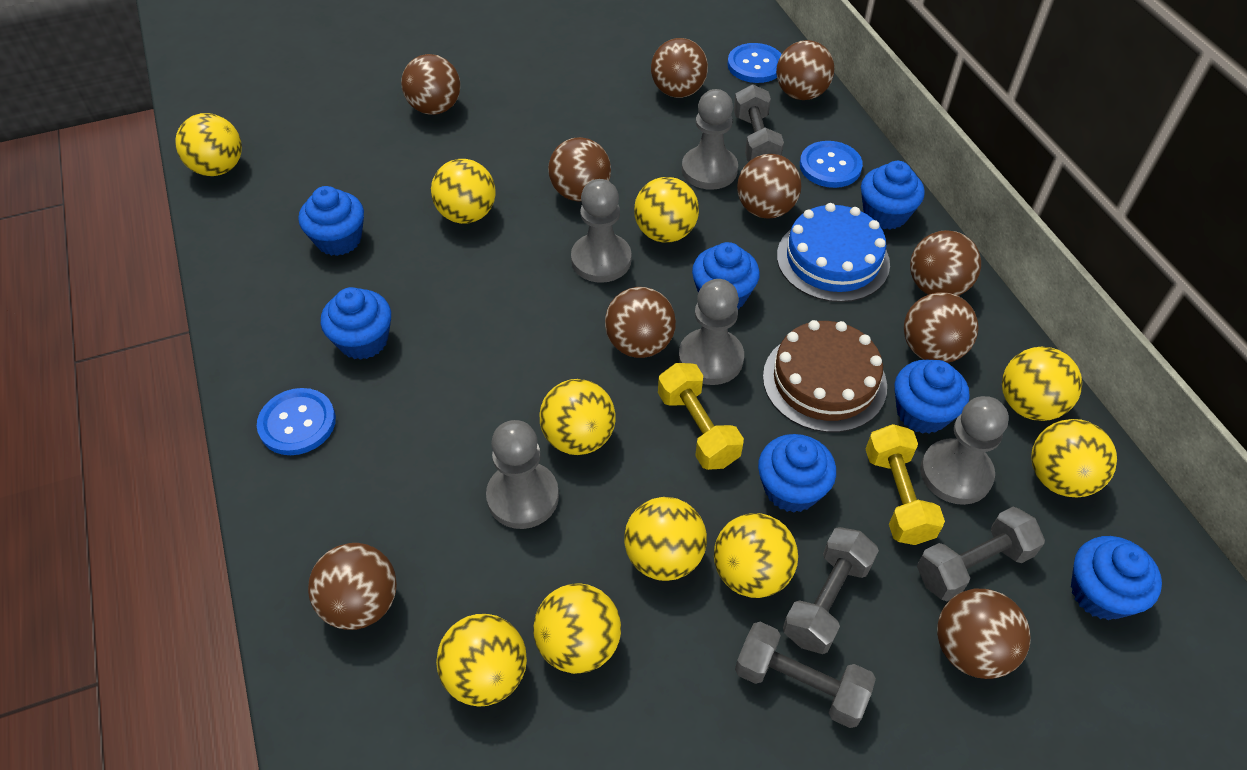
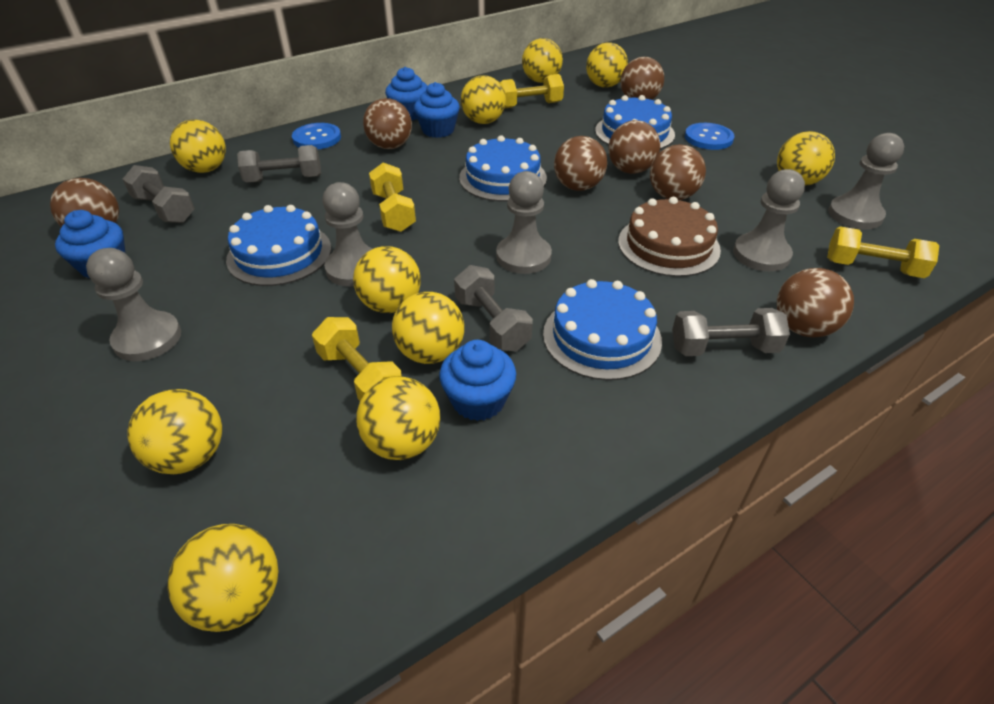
blue button: 3 -> 2
blue cake: 1 -> 4
blue cupcake: 7 -> 4
brown ball: 10 -> 7
yellow dumbbell: 2 -> 4

